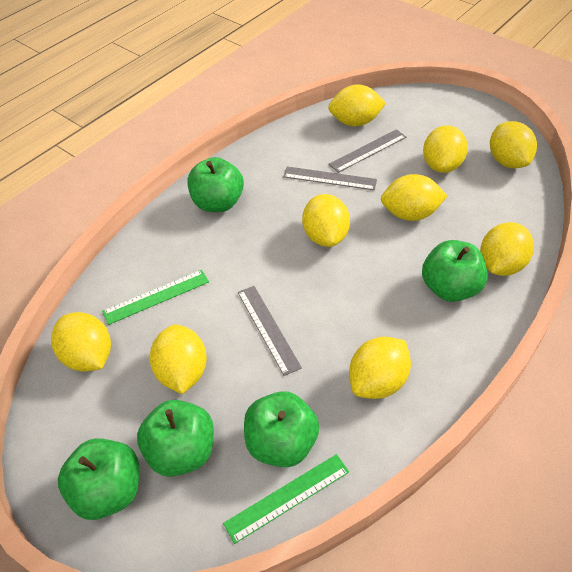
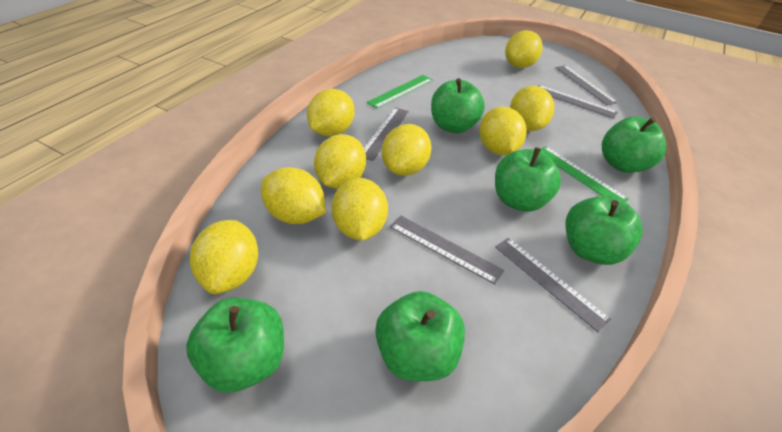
green apple: 5 -> 6
grey ruler: 3 -> 5

